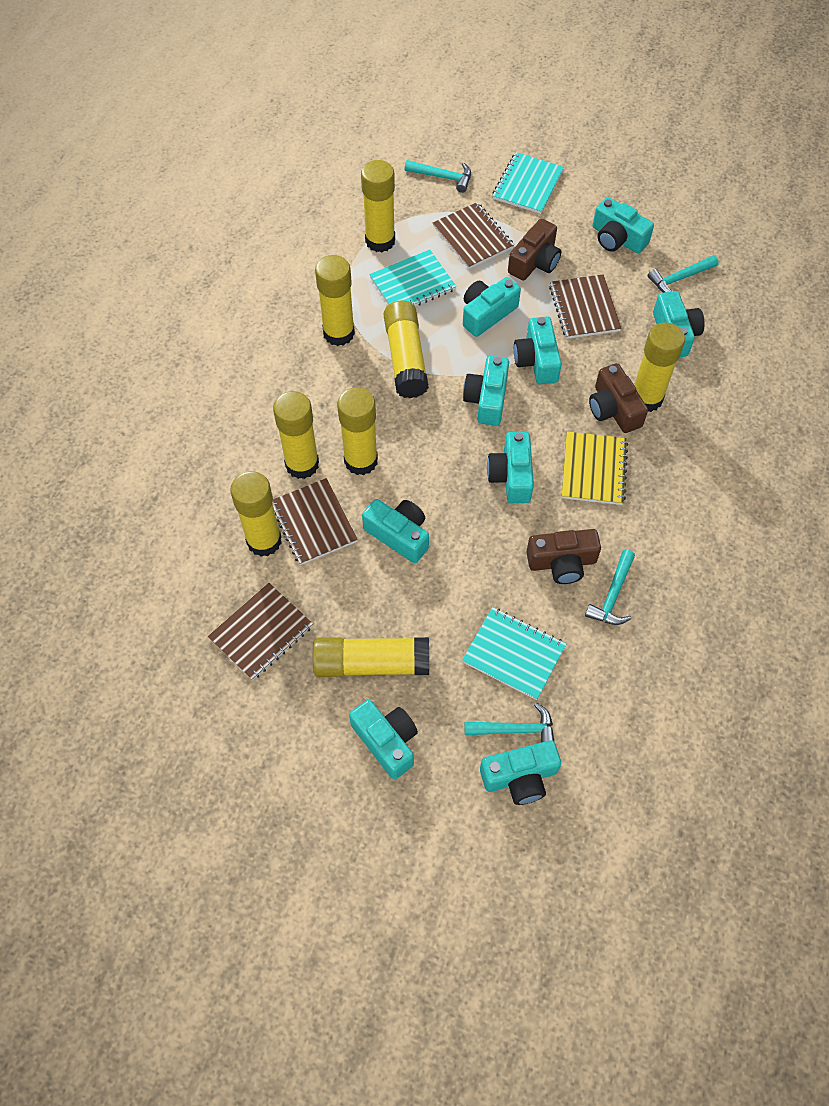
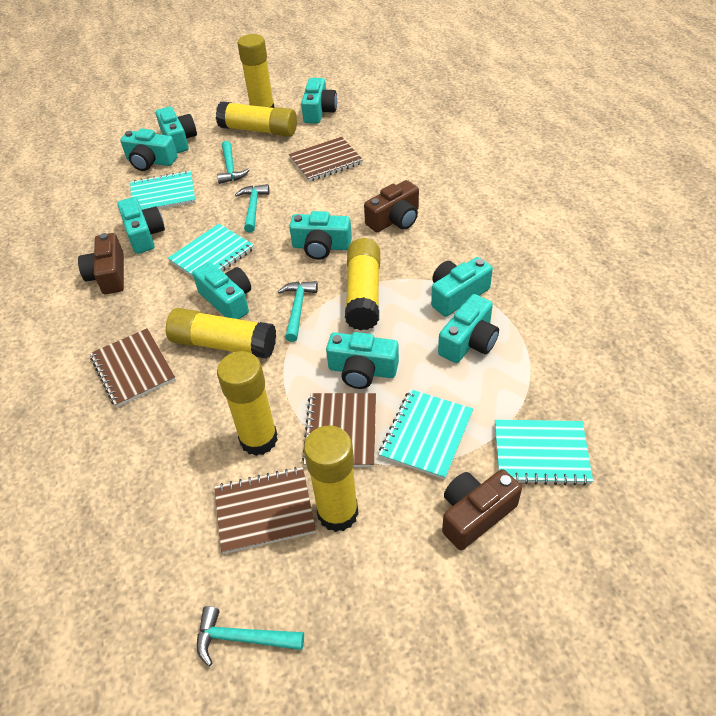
turquoise notebook: 3 -> 4
yellow glue stick: 8 -> 6
yellow notebook: 1 -> 0

